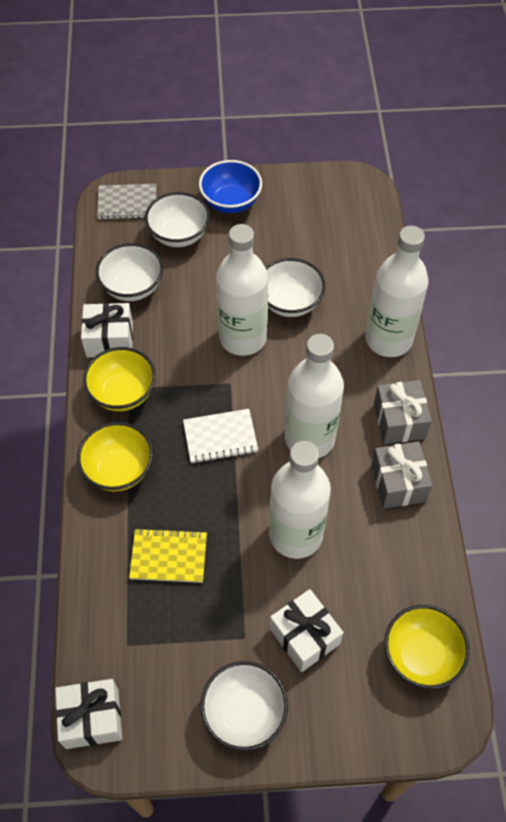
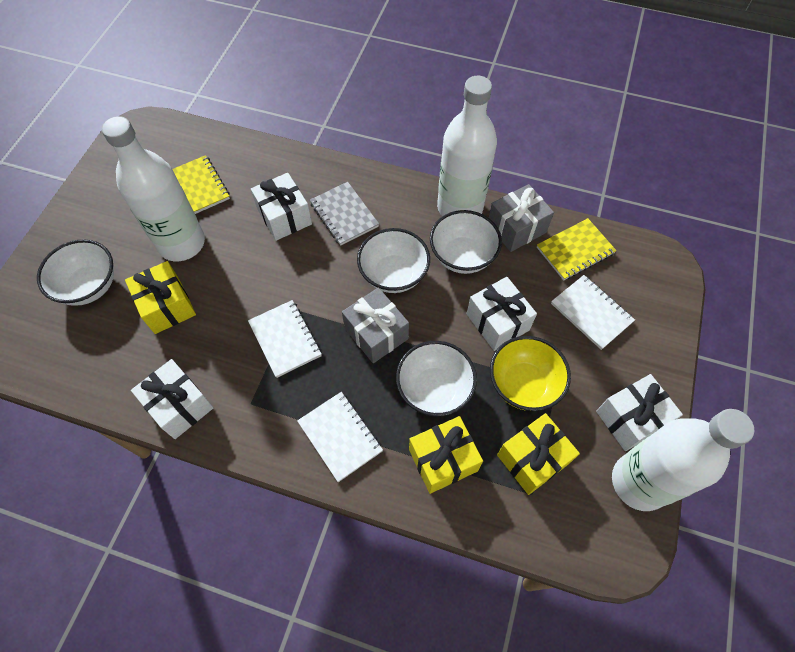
blue bowl: 1 -> 0
white bottle: 4 -> 3
white gift: 3 -> 4
white notebook: 1 -> 3
yellow bowl: 3 -> 1
yellow gift: 0 -> 3
yellow notebook: 1 -> 2

